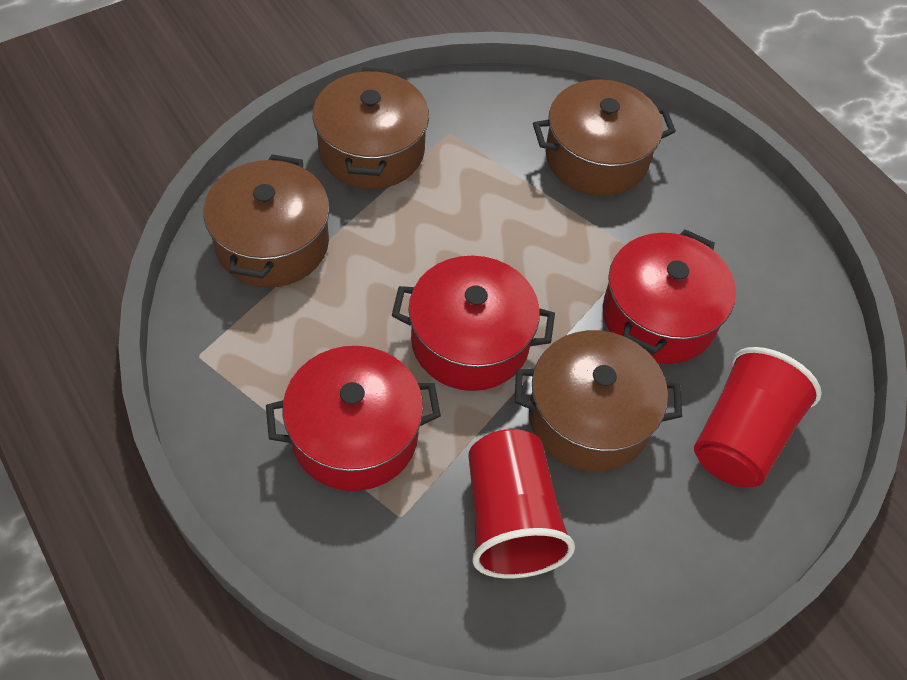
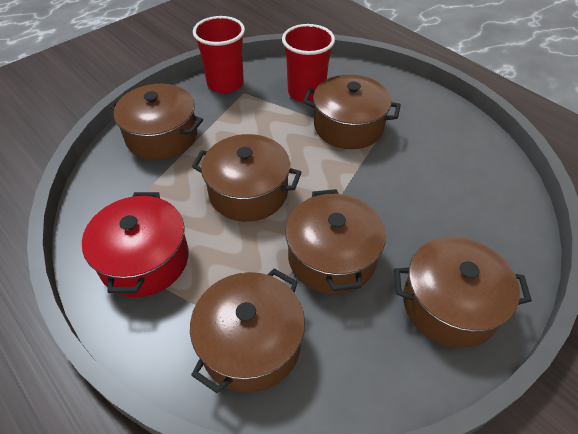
brown pot: 4 -> 6
red pot: 3 -> 1

